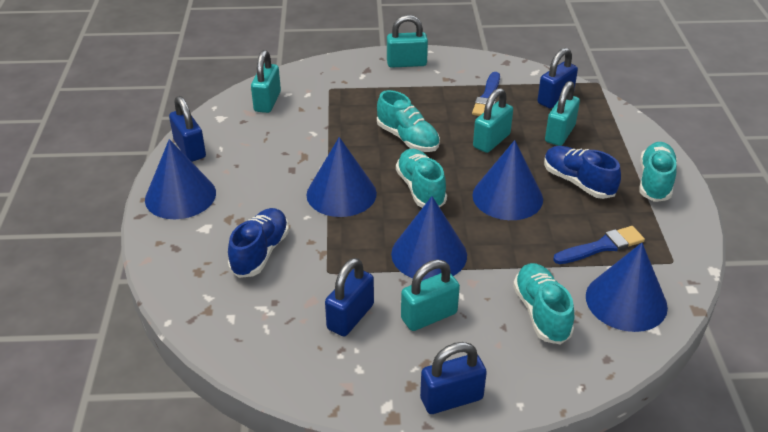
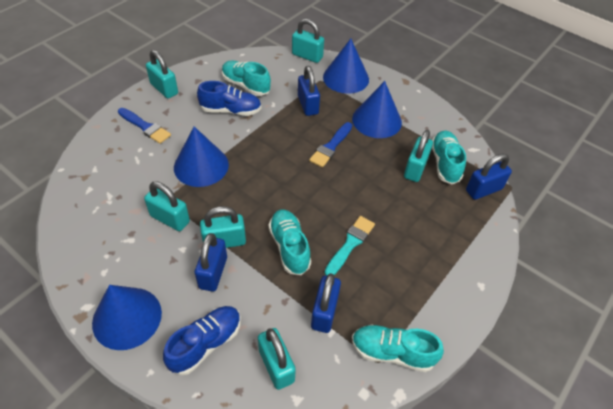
blue cone: 5 -> 4
turquoise brush: 0 -> 1
turquoise padlock: 5 -> 6

